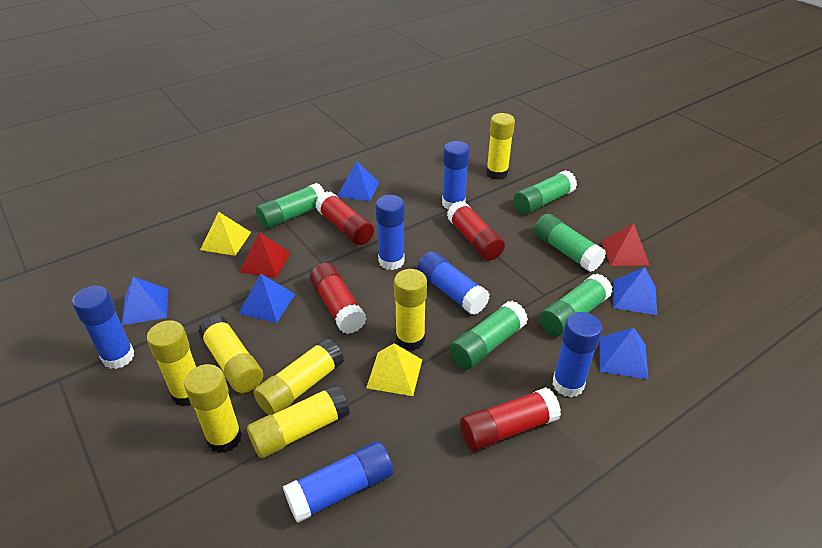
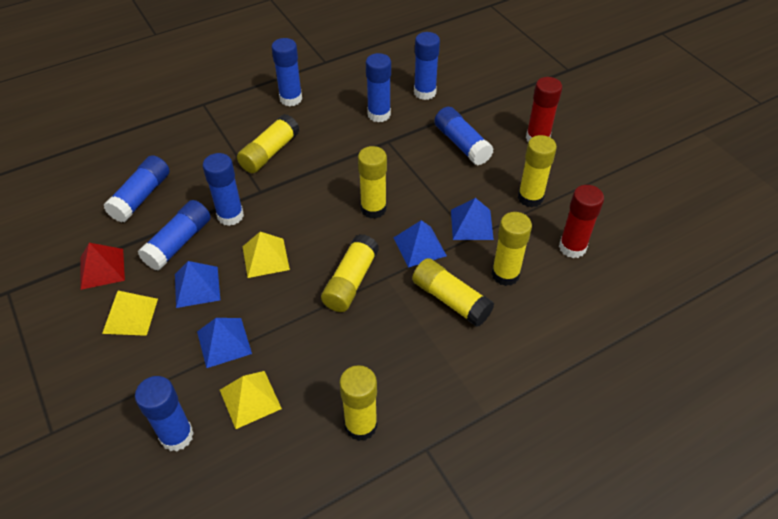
blue glue stick: 6 -> 8
blue pyramid: 5 -> 4
green glue stick: 5 -> 0
red glue stick: 4 -> 2
red pyramid: 2 -> 1
yellow pyramid: 2 -> 3

